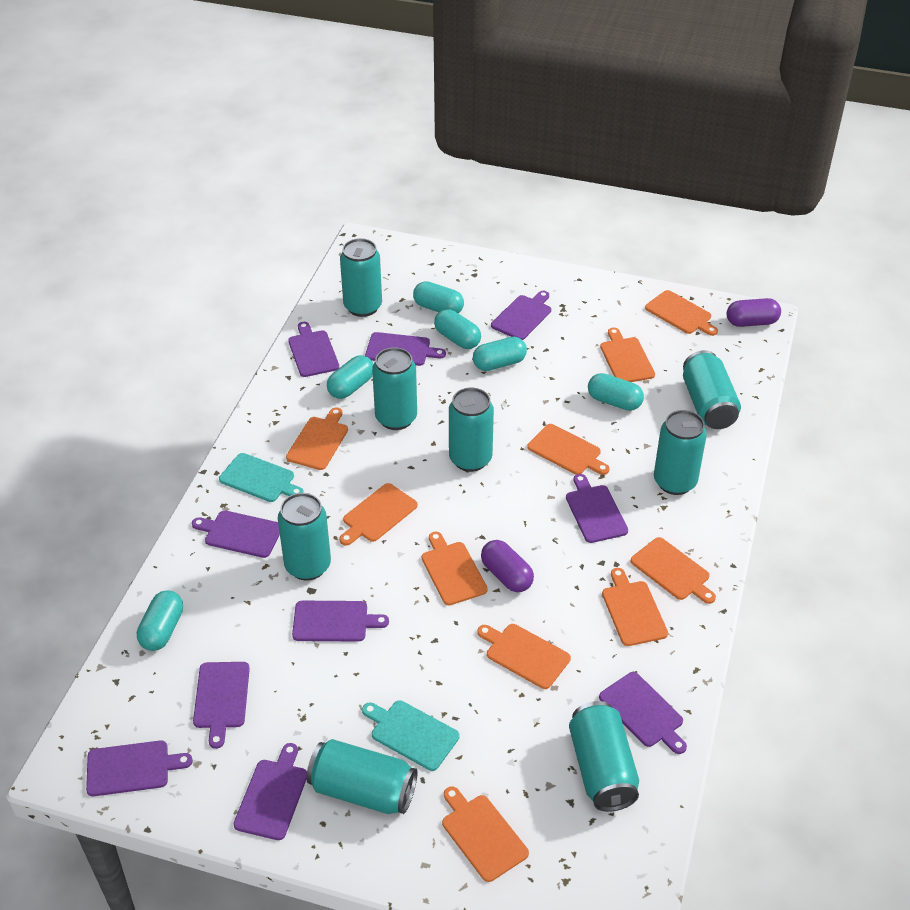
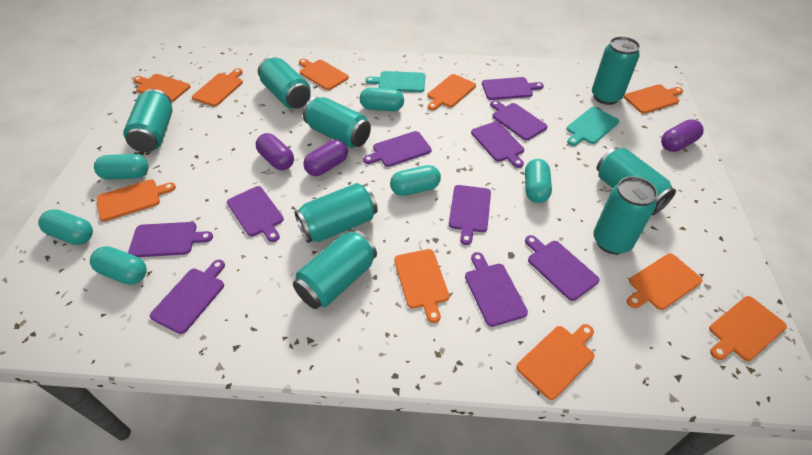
purple capsule: 2 -> 3

